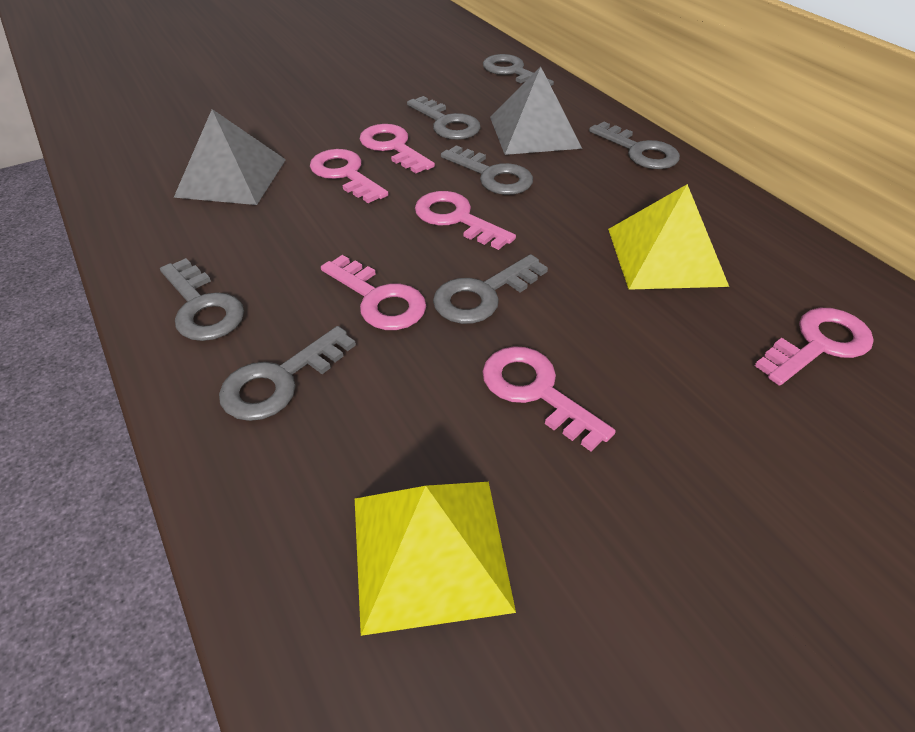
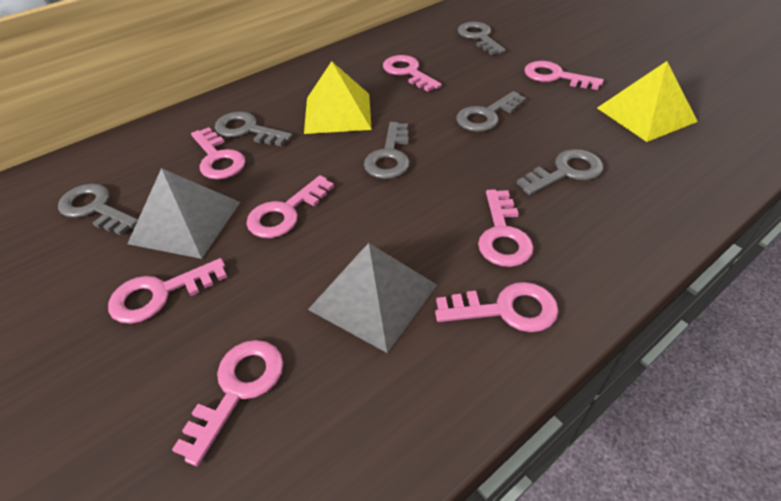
grey key: 7 -> 6
pink key: 6 -> 8

